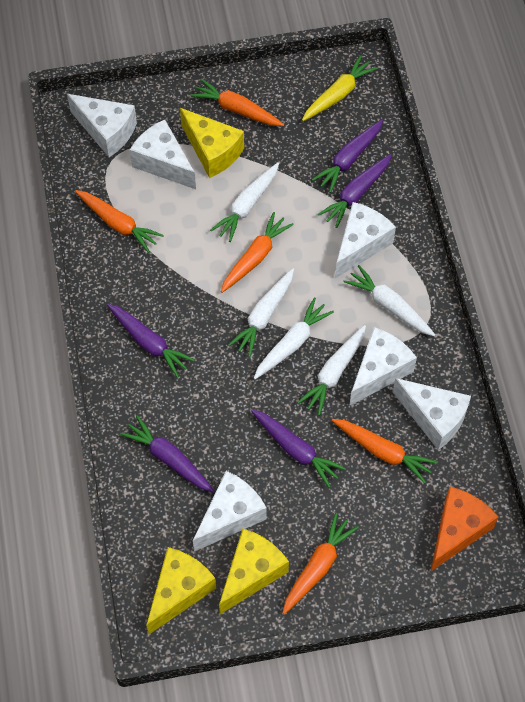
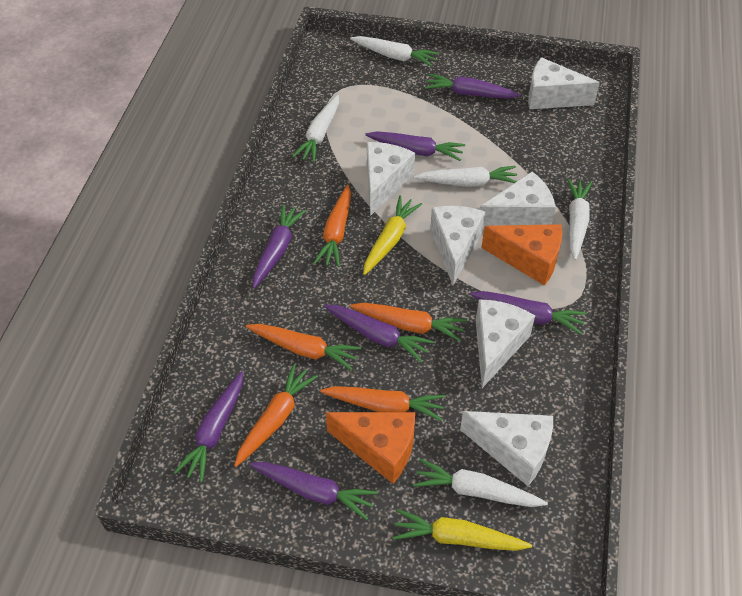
orange cheese: 1 -> 2
purple carrot: 5 -> 7
yellow carrot: 1 -> 2
yellow cheese: 3 -> 0

